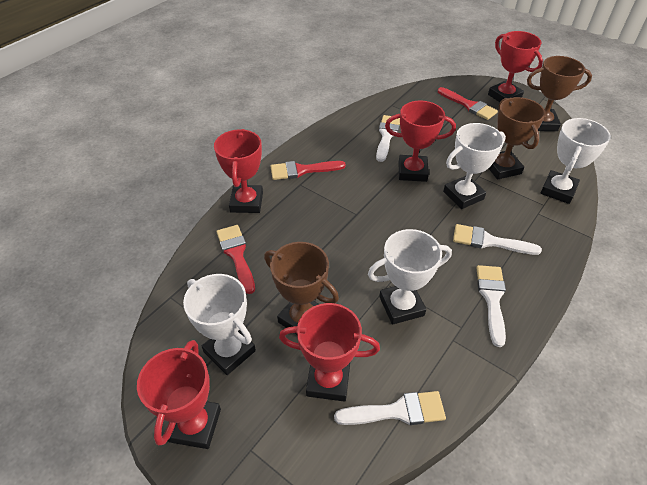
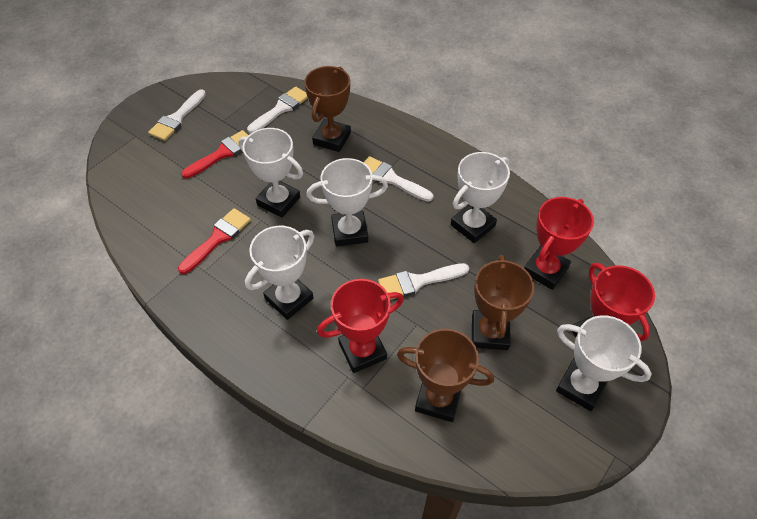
red brush: 3 -> 2
red trophy: 5 -> 3
white trophy: 4 -> 5

